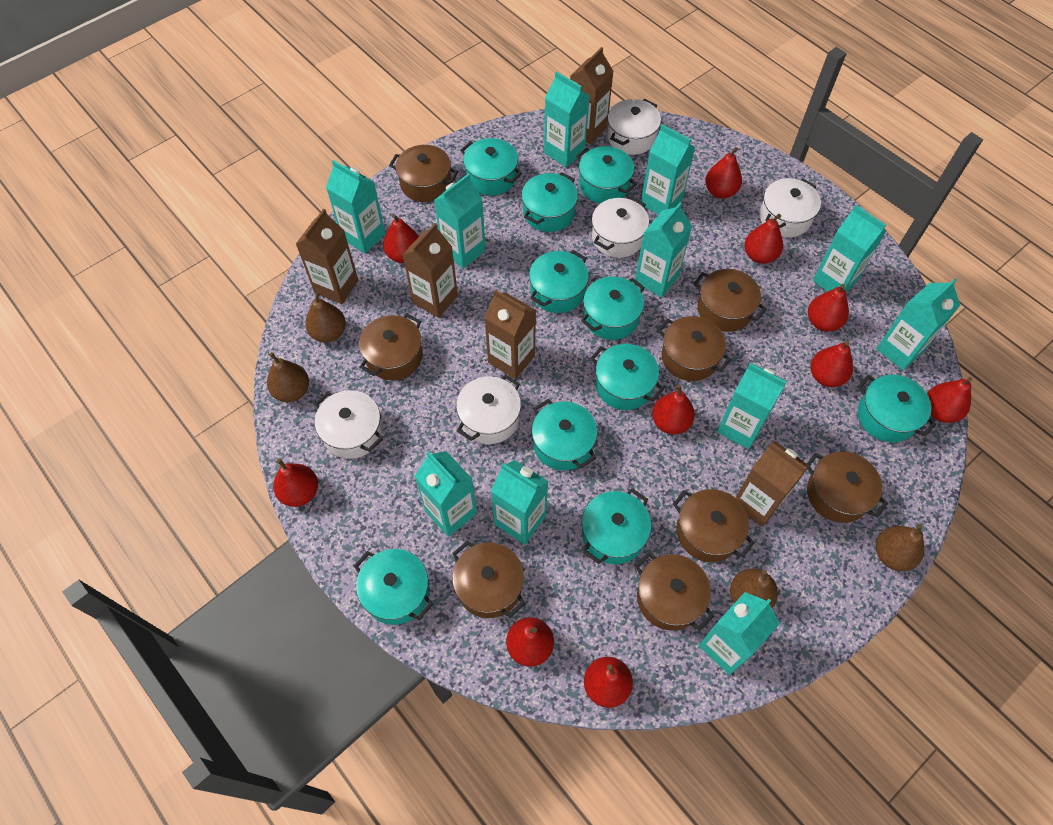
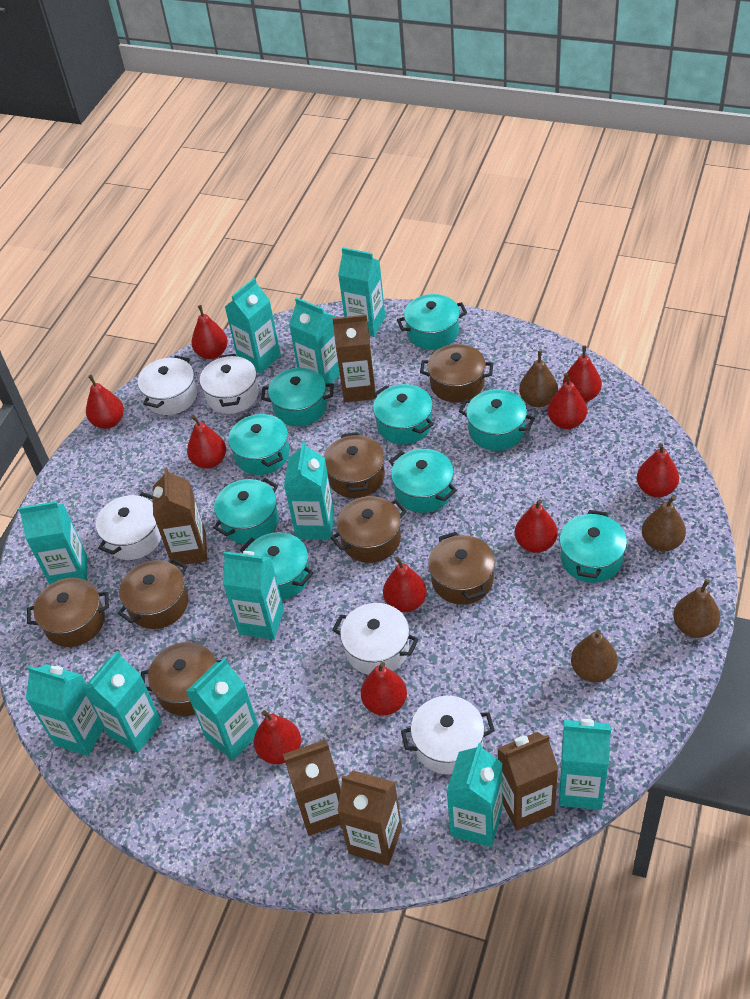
brown pot: 8 -> 7
turquoise pot: 10 -> 9

